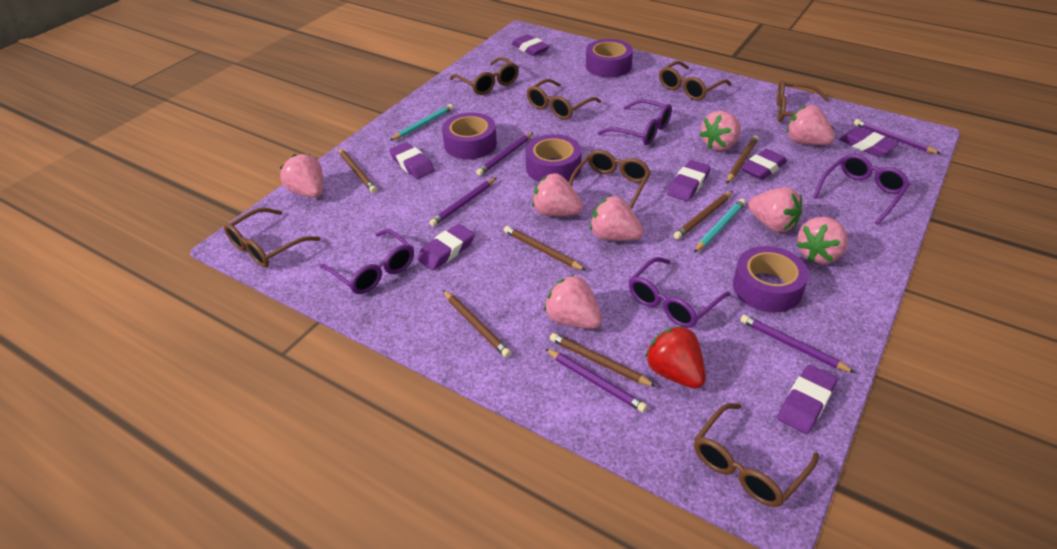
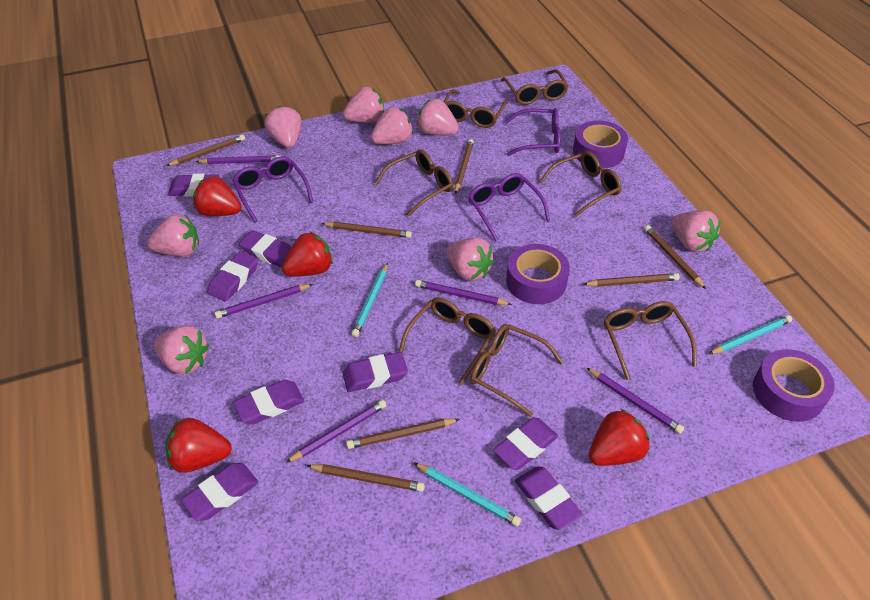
brown pencil: 6 -> 7
purple eraser: 7 -> 8
purple glasses: 4 -> 3
purple tape: 4 -> 3
red strawberry: 1 -> 4
turquoise pencil: 2 -> 3

